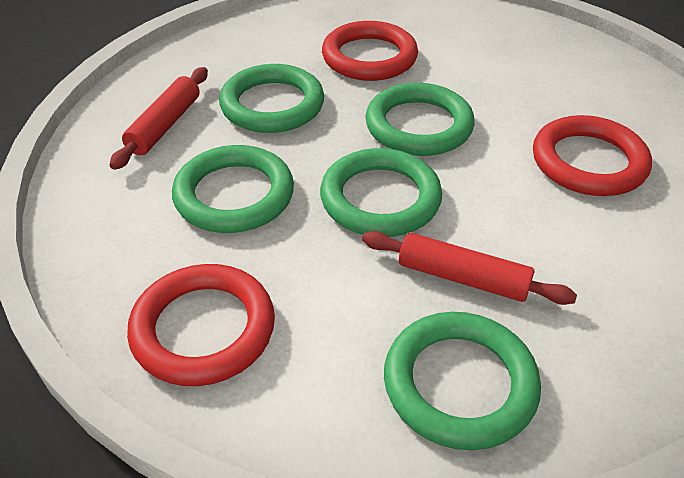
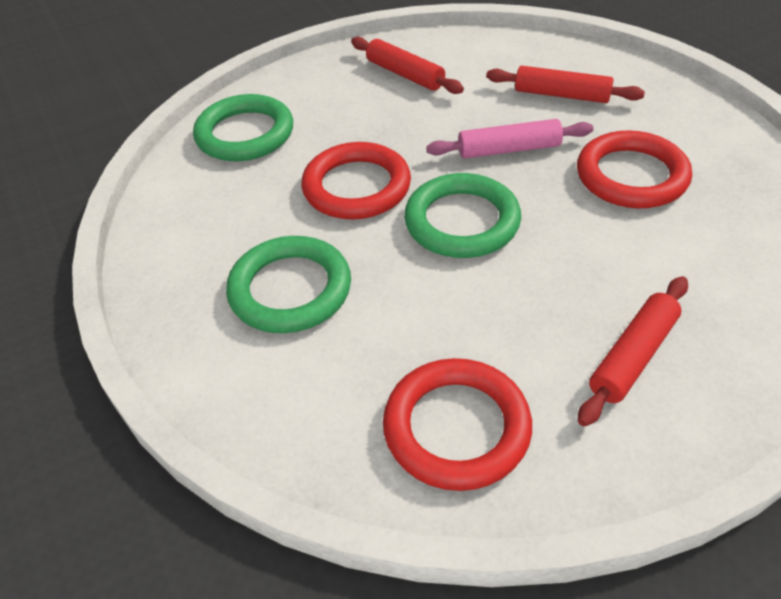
green ring: 5 -> 3
pink rolling pin: 0 -> 1
red rolling pin: 2 -> 3

